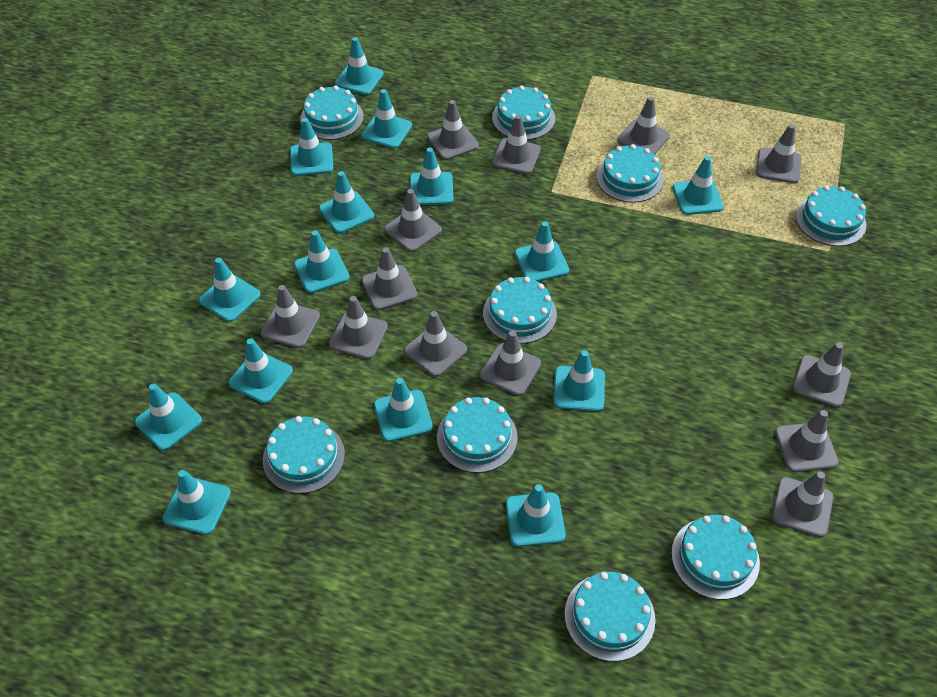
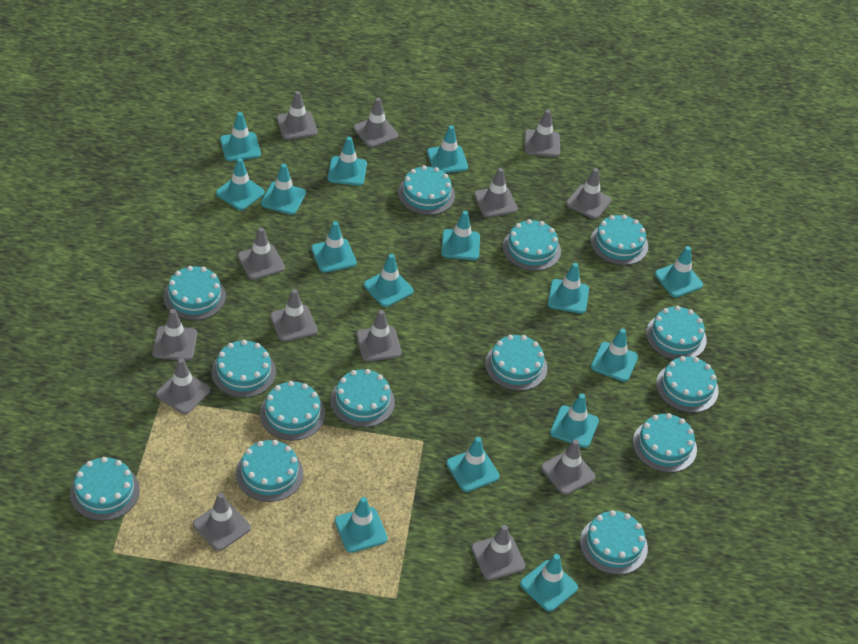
turquoise cake: 9 -> 14

